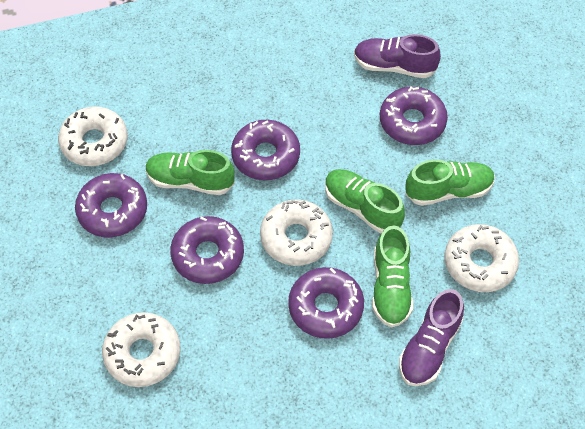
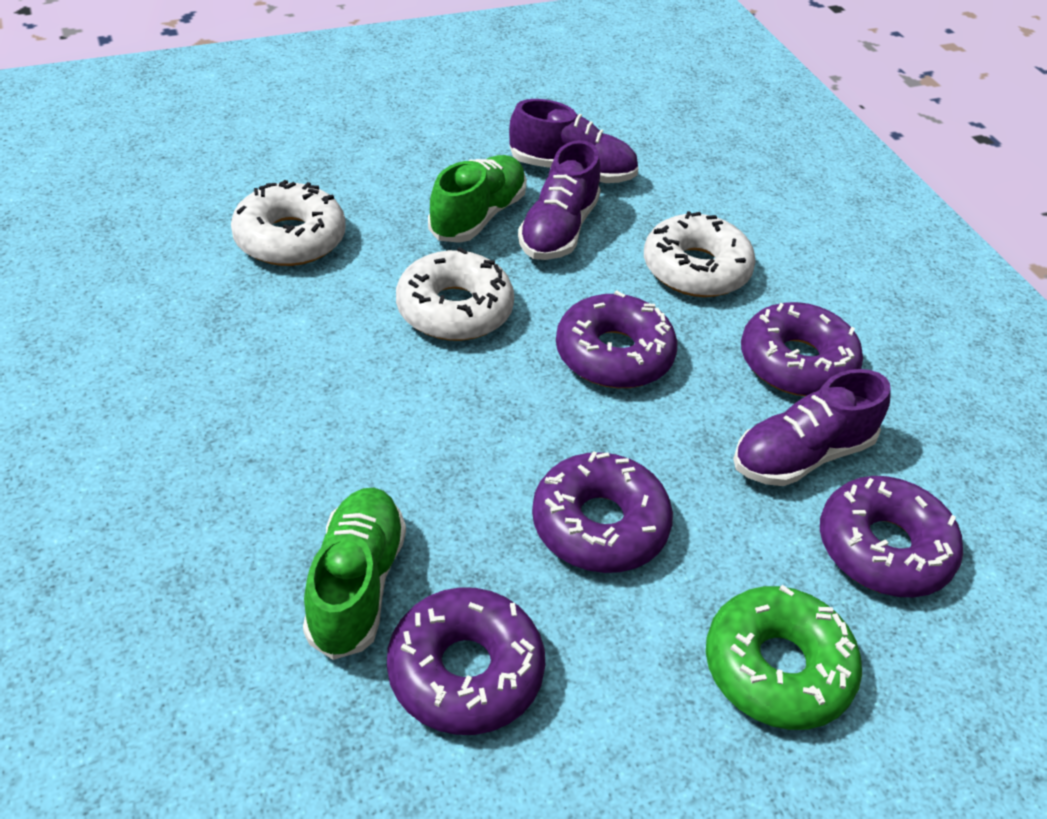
green donut: 0 -> 1
green shoe: 4 -> 2
purple shoe: 2 -> 3
white donut: 4 -> 3

